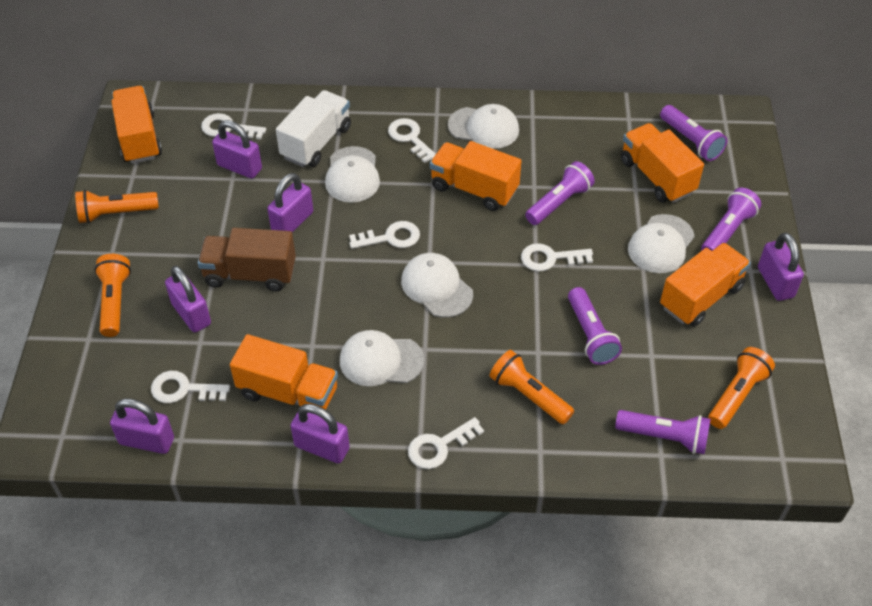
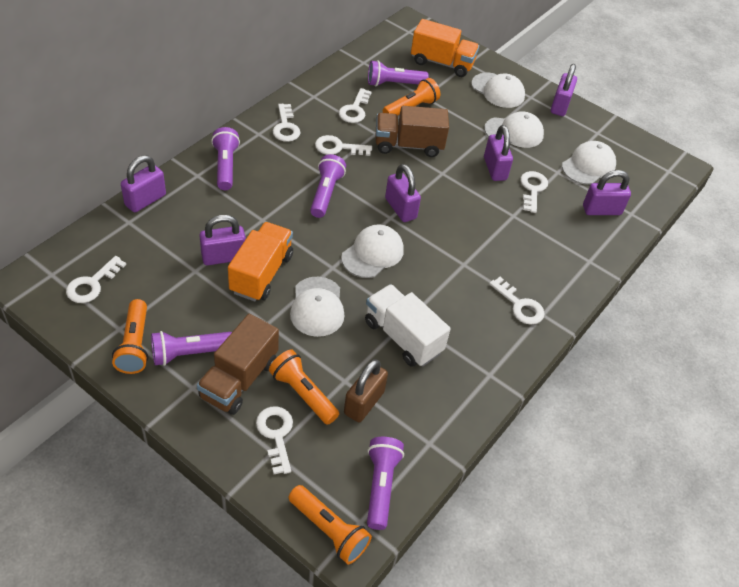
brown padlock: 0 -> 1
brown truck: 1 -> 2
orange truck: 5 -> 2
white key: 6 -> 7

